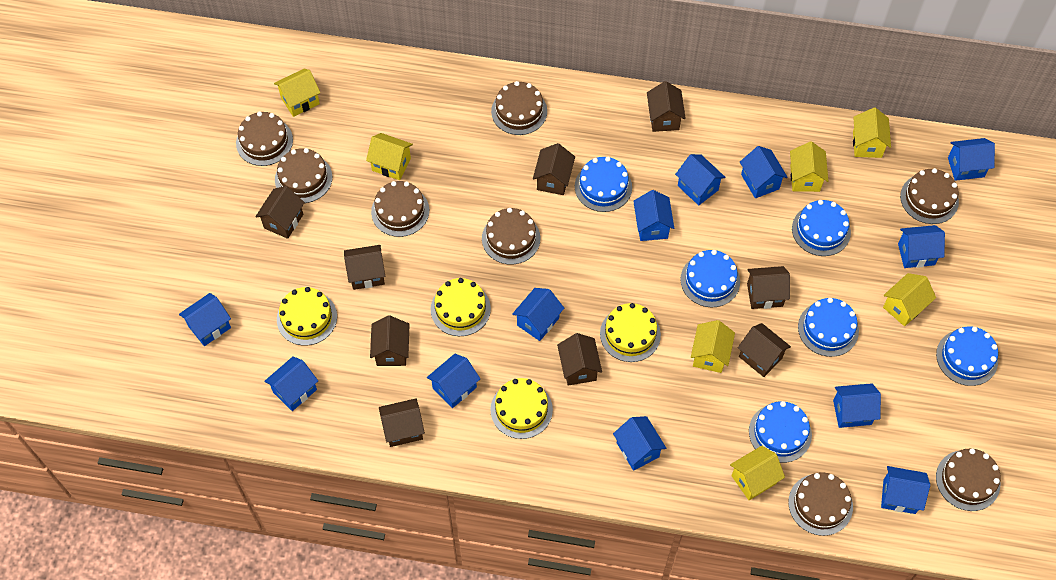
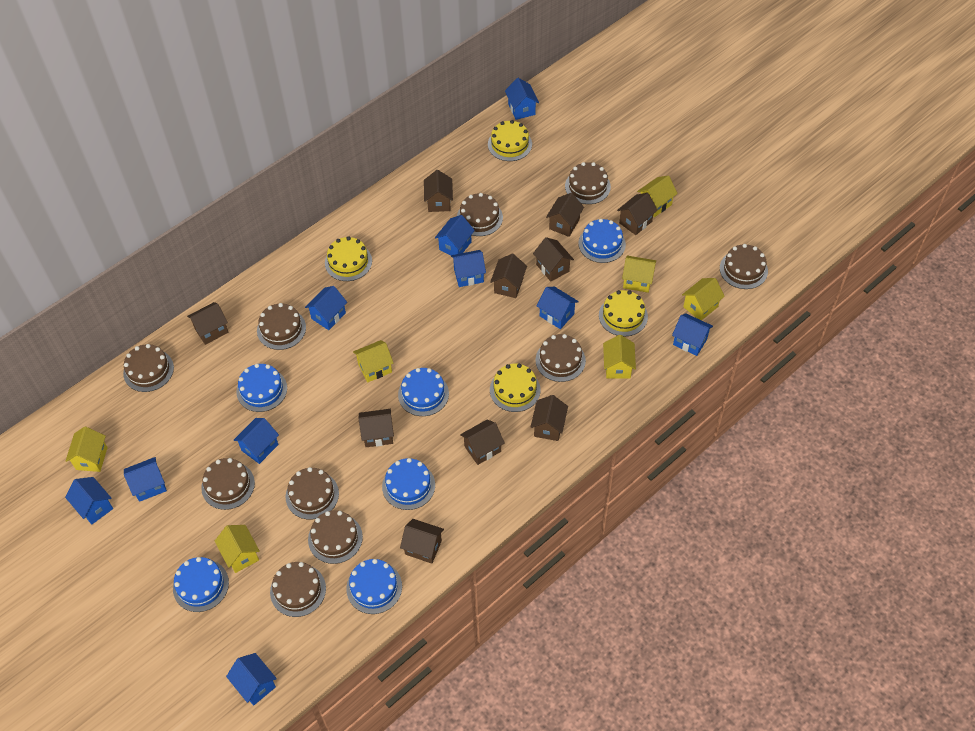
blue house: 12 -> 10
brown cake: 8 -> 10
brown house: 9 -> 10

